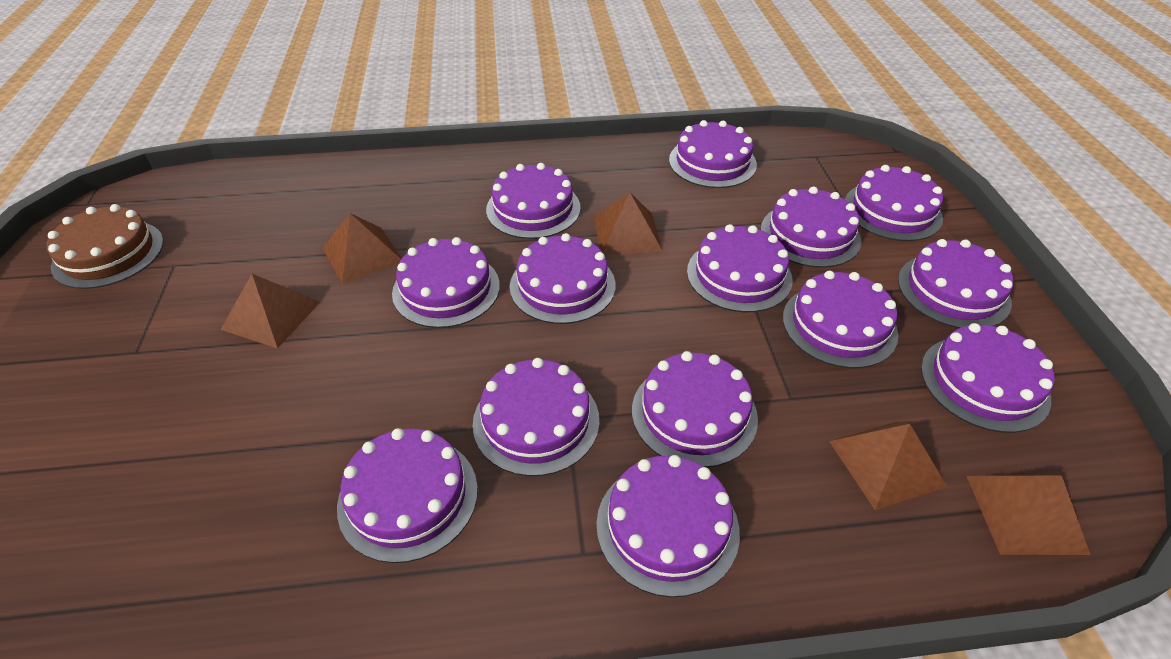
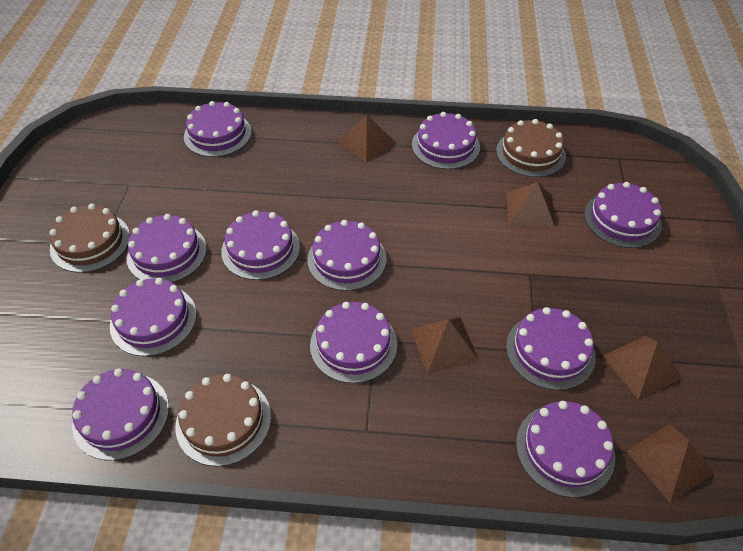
brown cake: 1 -> 3
purple cake: 14 -> 11

